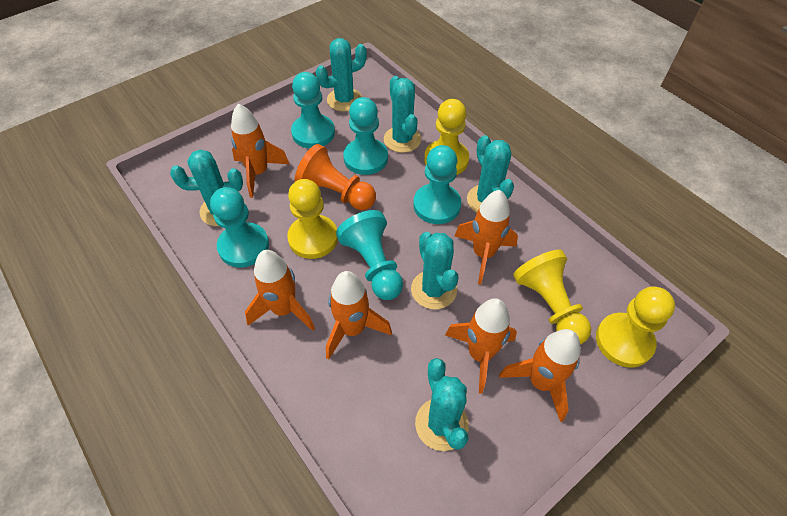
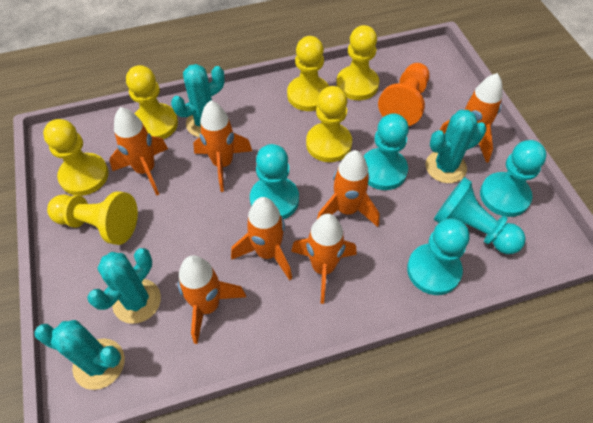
orange rocket: 6 -> 7
turquoise cactus: 6 -> 4
yellow pawn: 4 -> 6

